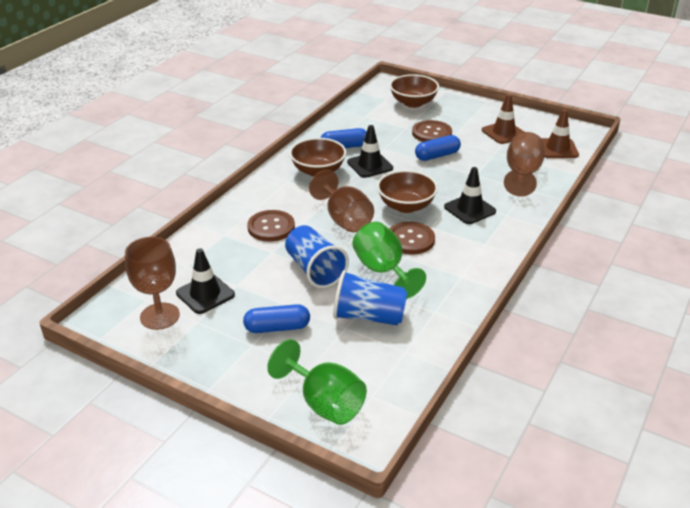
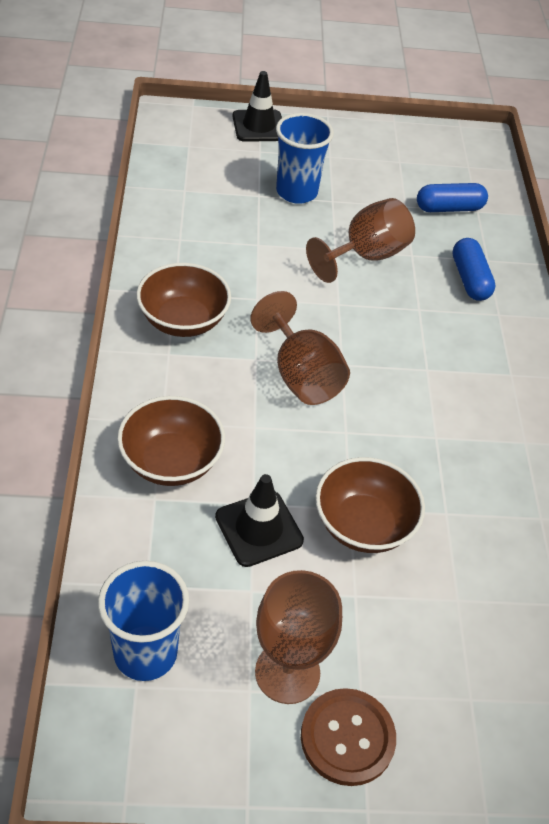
black traffic cone: 3 -> 2
blue capsule: 3 -> 2
brown button: 3 -> 1
brown traffic cone: 2 -> 0
green goblet: 2 -> 0

